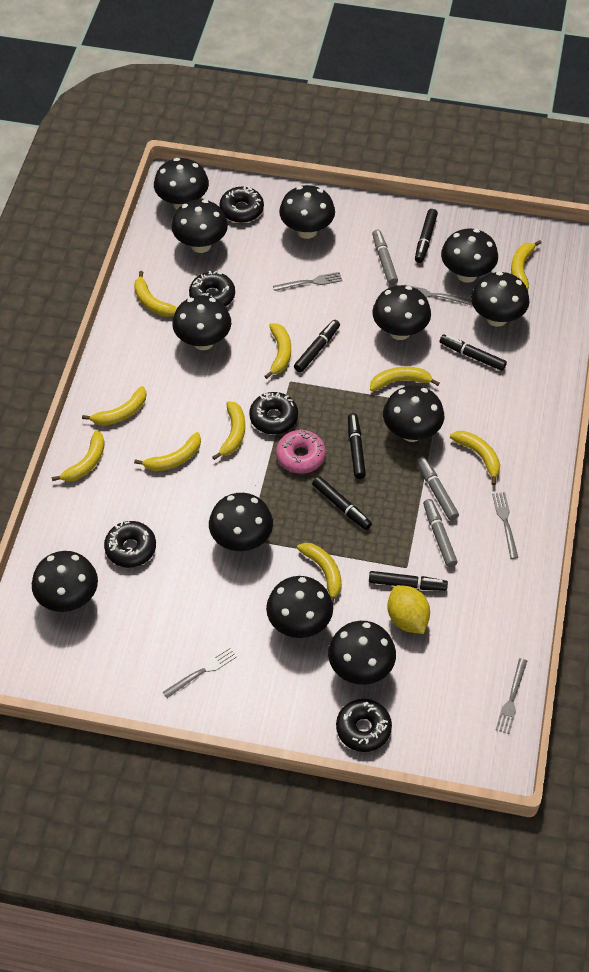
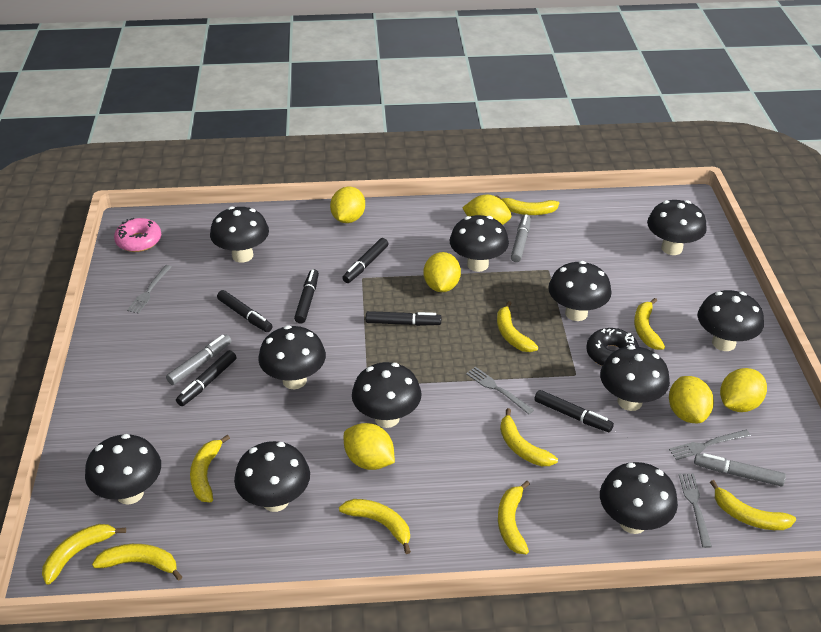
black donut: 5 -> 1
black mushroom: 12 -> 11
grey fork: 5 -> 4
yellow lemon: 1 -> 6

